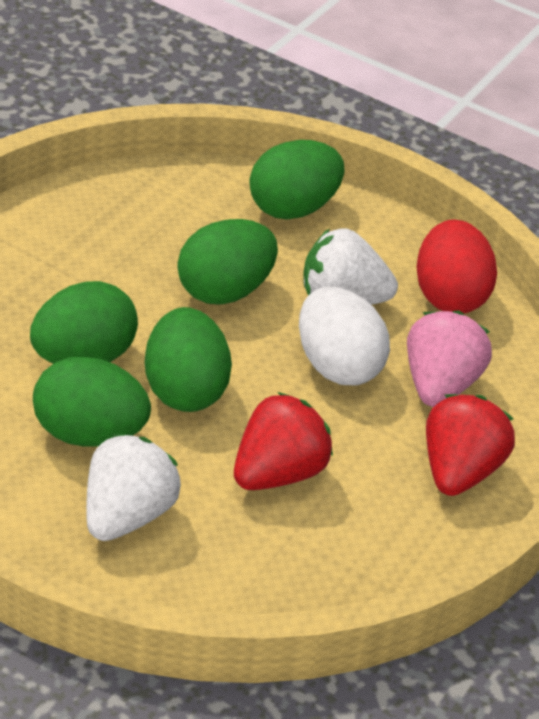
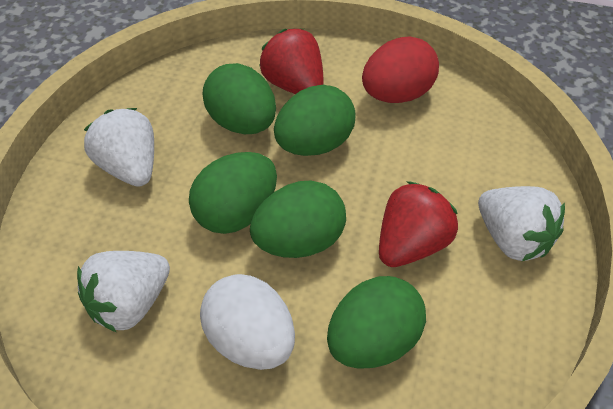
pink strawberry: 1 -> 0
white strawberry: 2 -> 3

